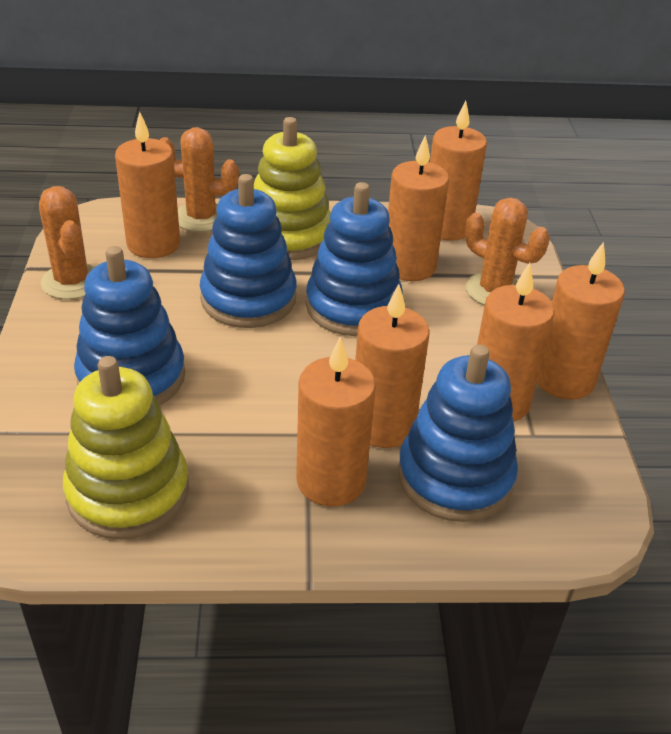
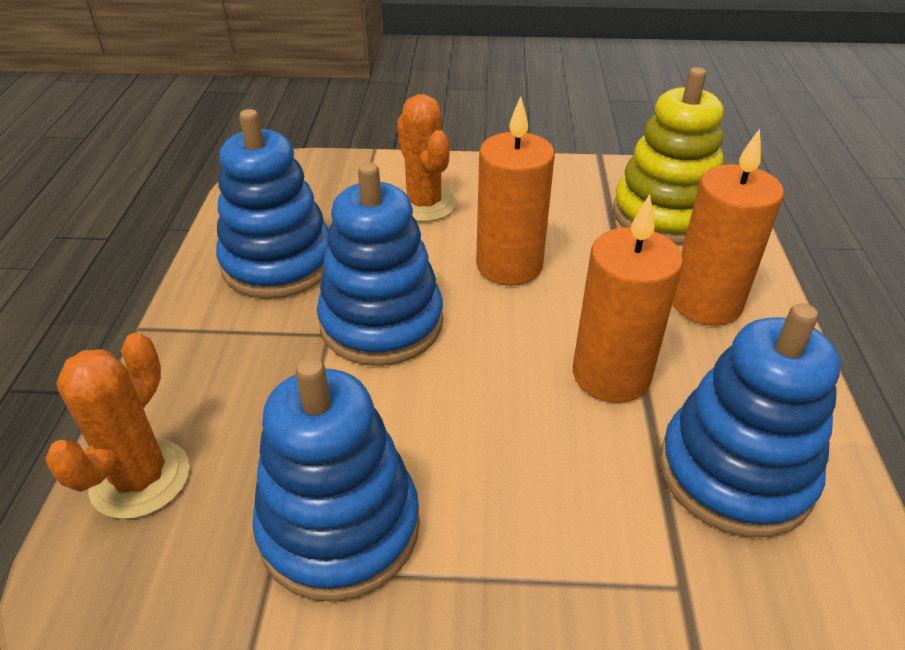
orange cactus: 3 -> 2
orange candle: 7 -> 3
yellow stacking toy: 2 -> 1

